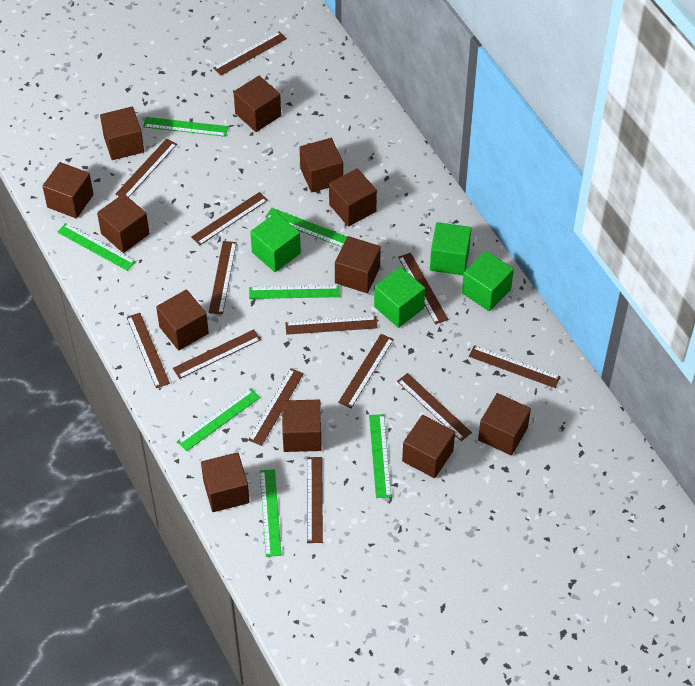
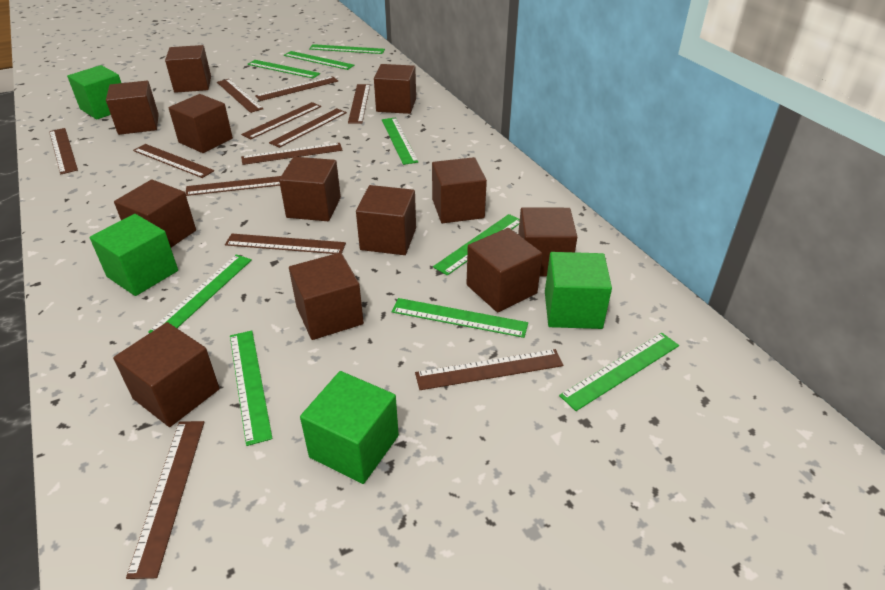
brown ruler: 13 -> 12
green ruler: 7 -> 9

